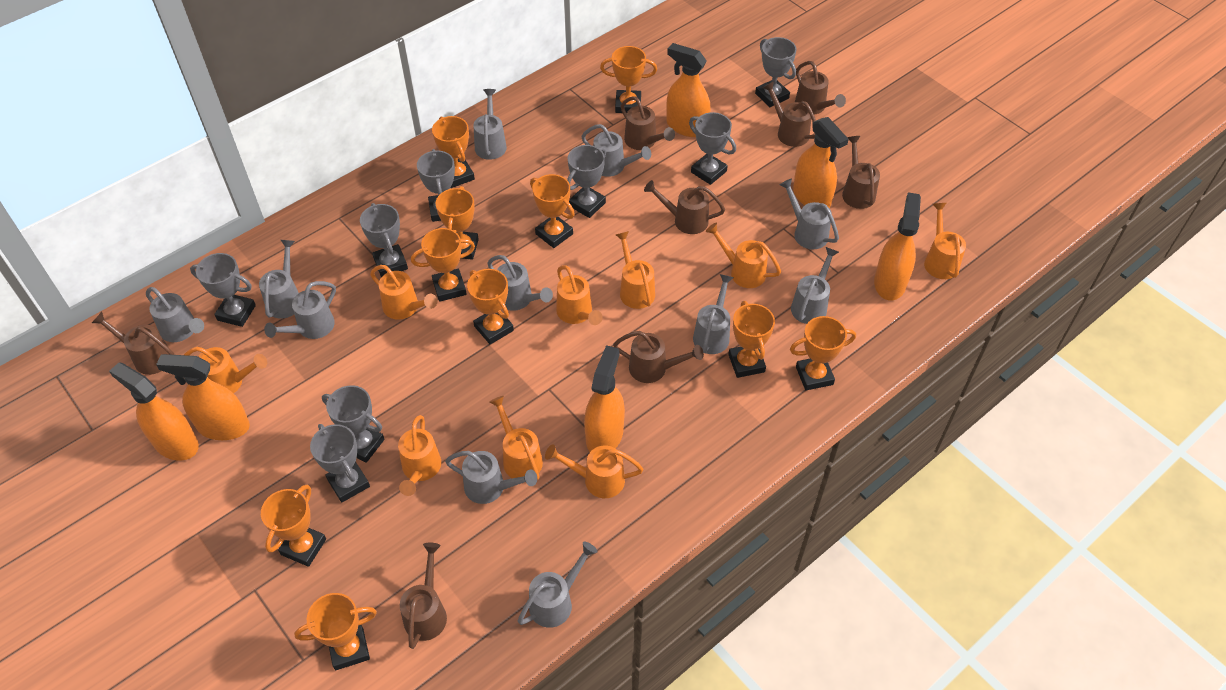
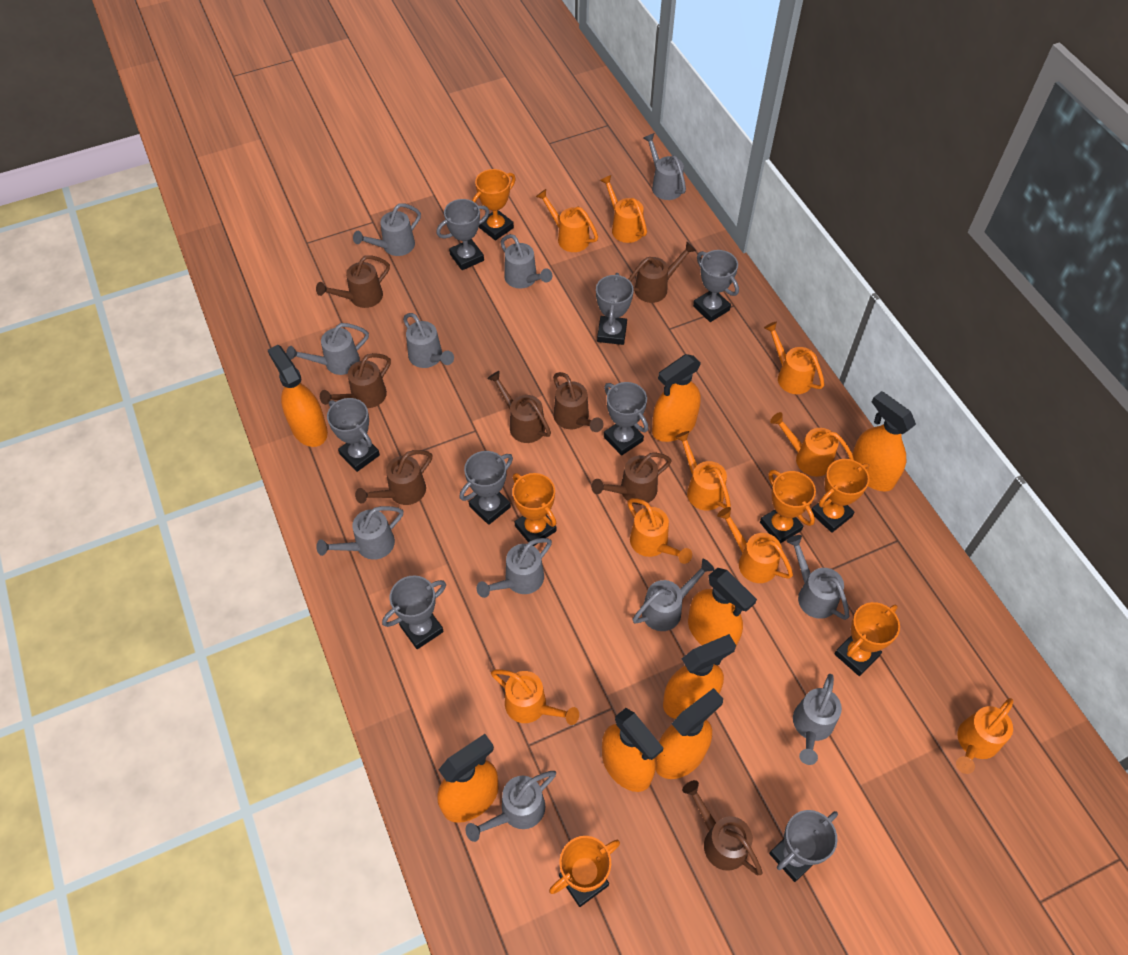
orange spray bottle: 6 -> 8
orange trophy: 10 -> 6

